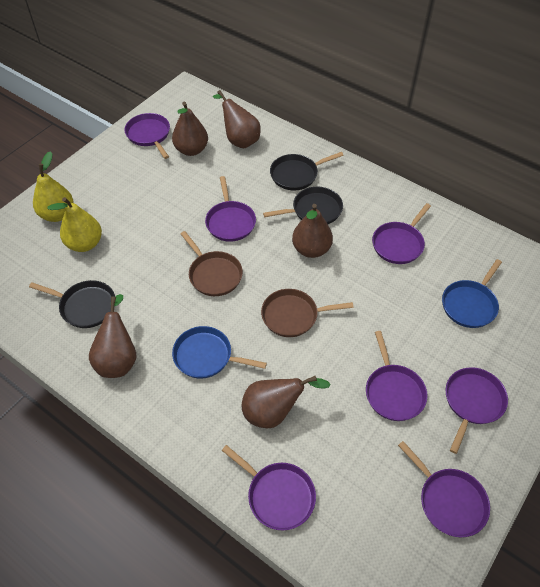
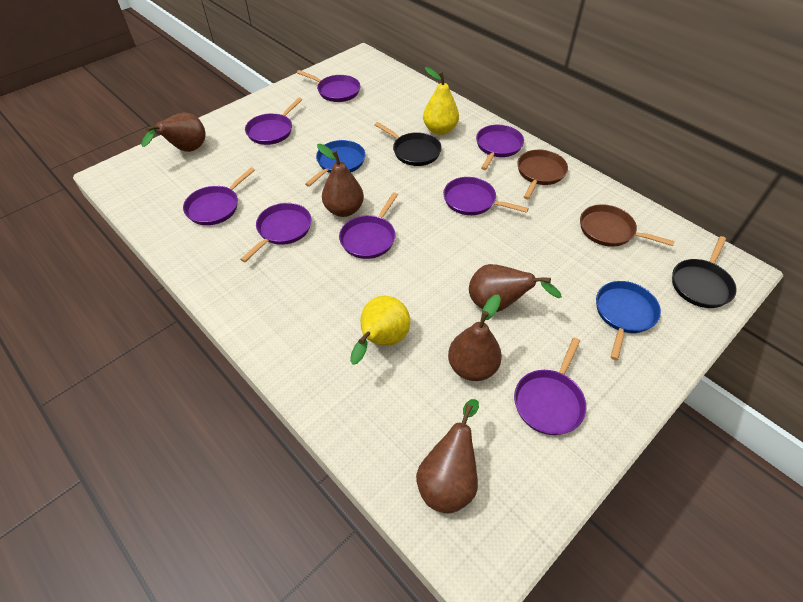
black pan: 3 -> 2
purple pan: 7 -> 8

